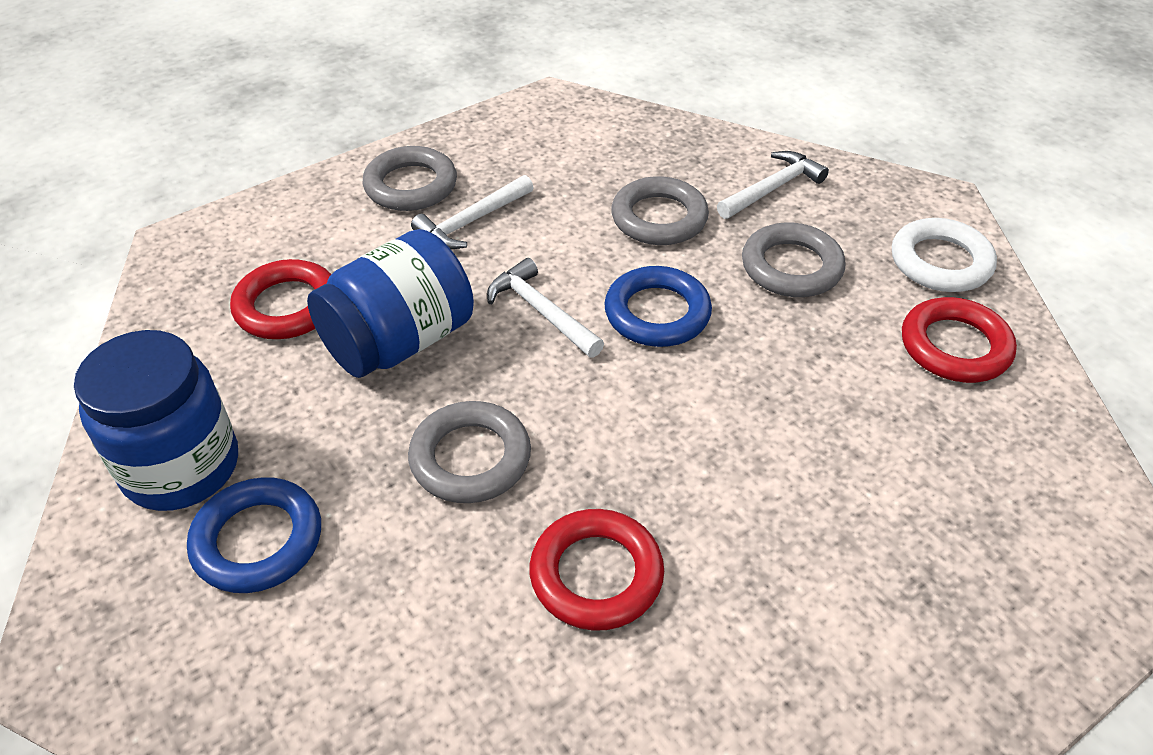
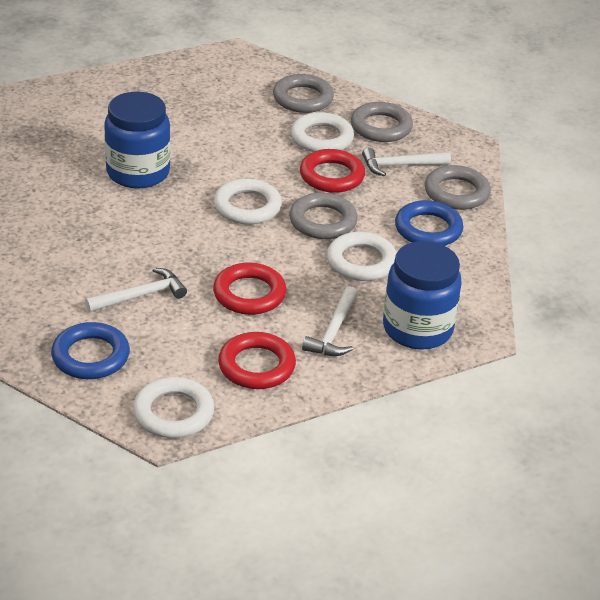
white ring: 1 -> 4

